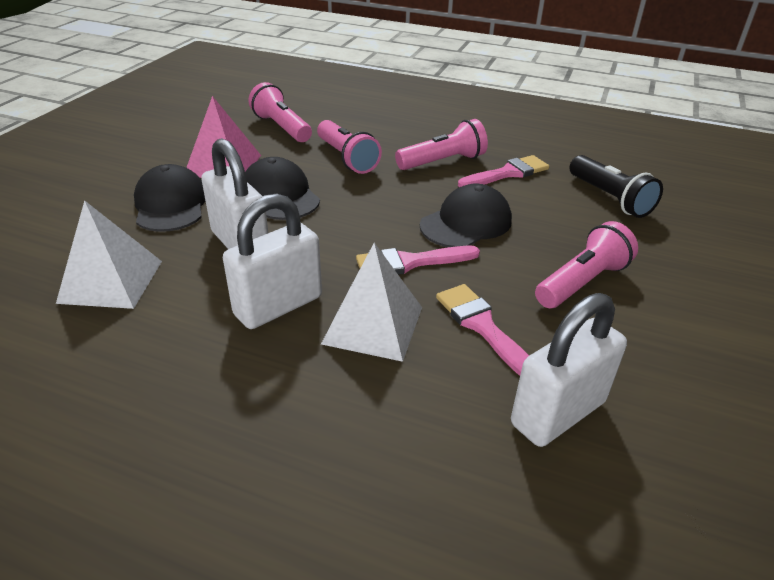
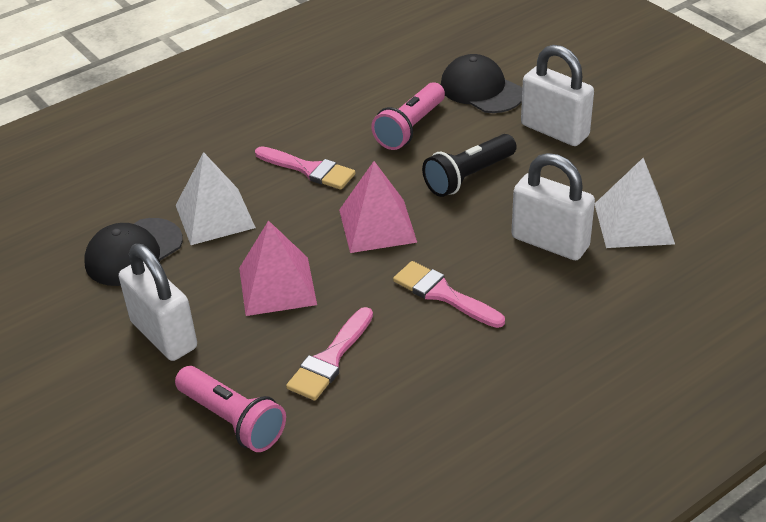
black cap: 3 -> 2
pink flashlight: 4 -> 2
pink pyramid: 1 -> 2

